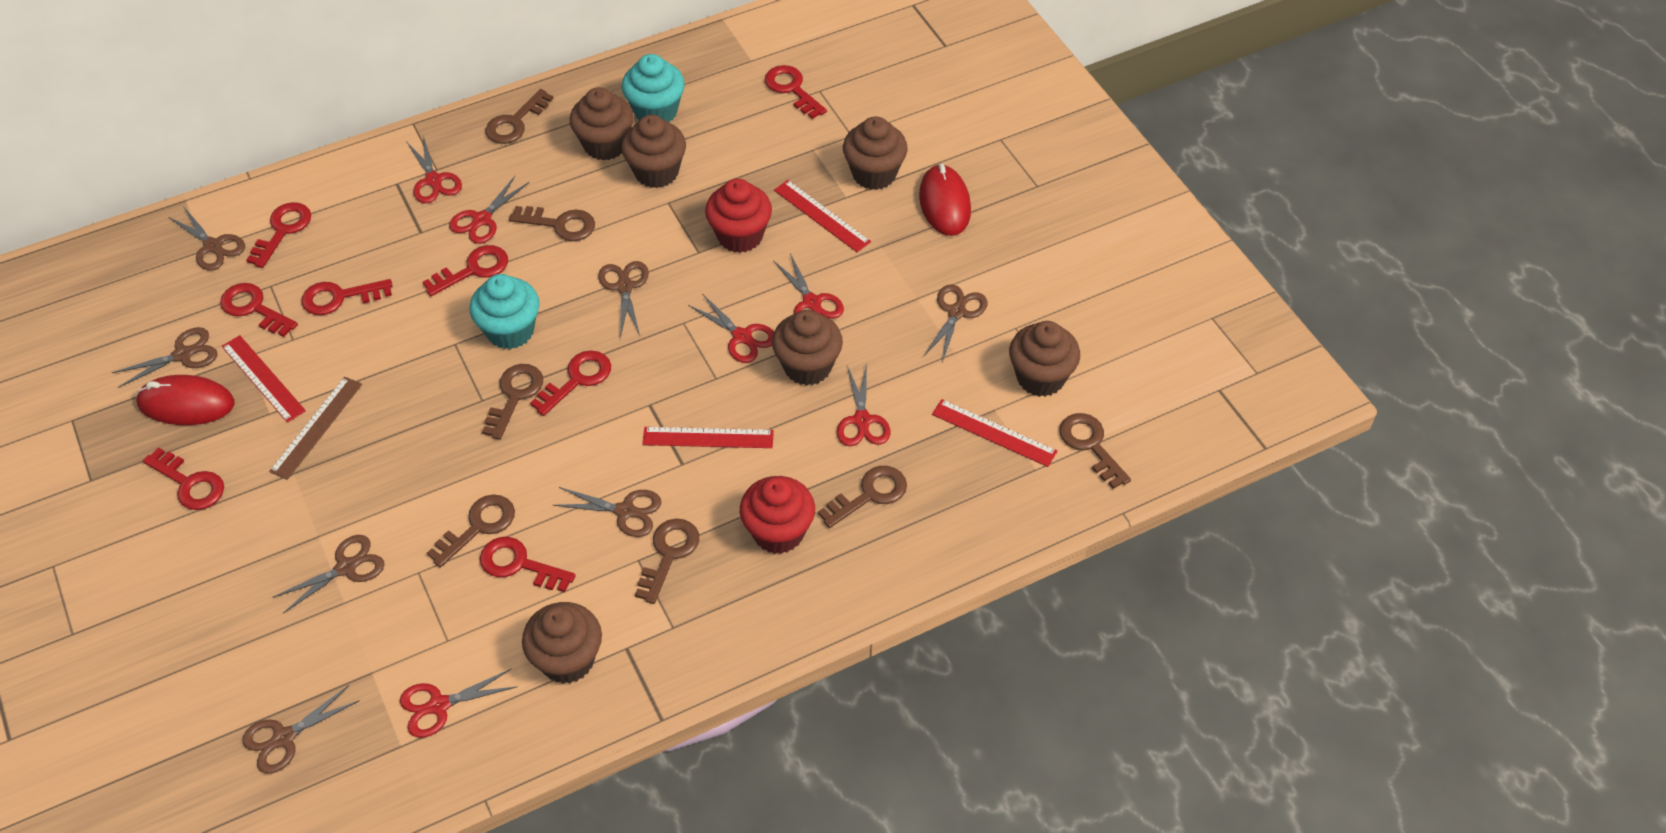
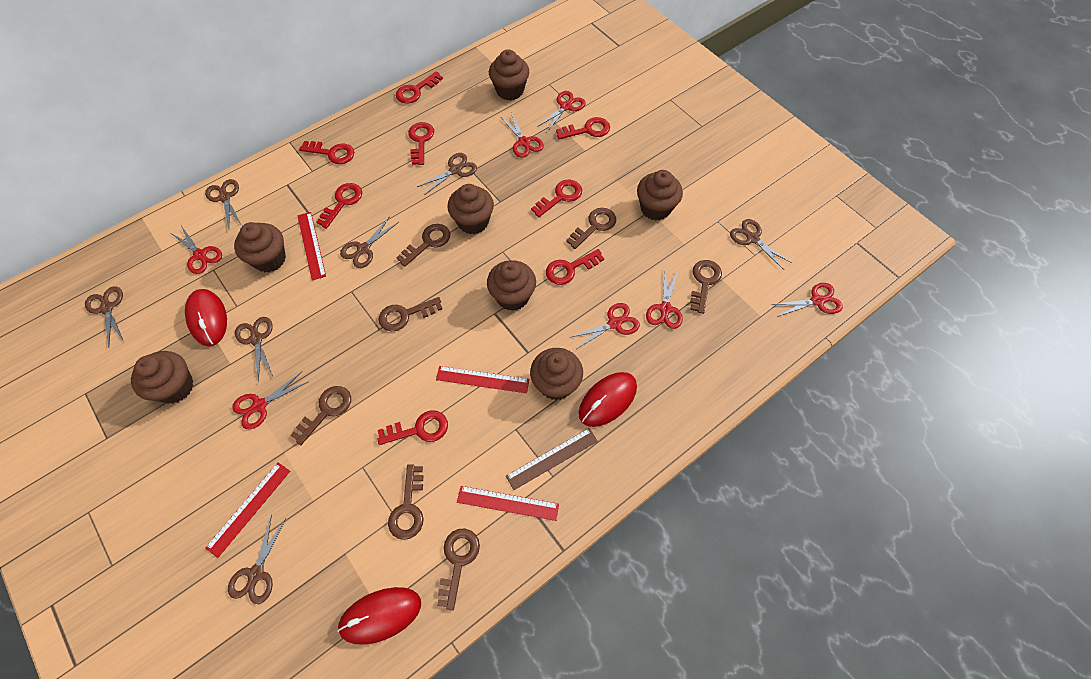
brown cupcake: 6 -> 7
red cupcake: 2 -> 0
red mouse: 2 -> 3
red scissors: 6 -> 7
turquoise cupcake: 2 -> 0

